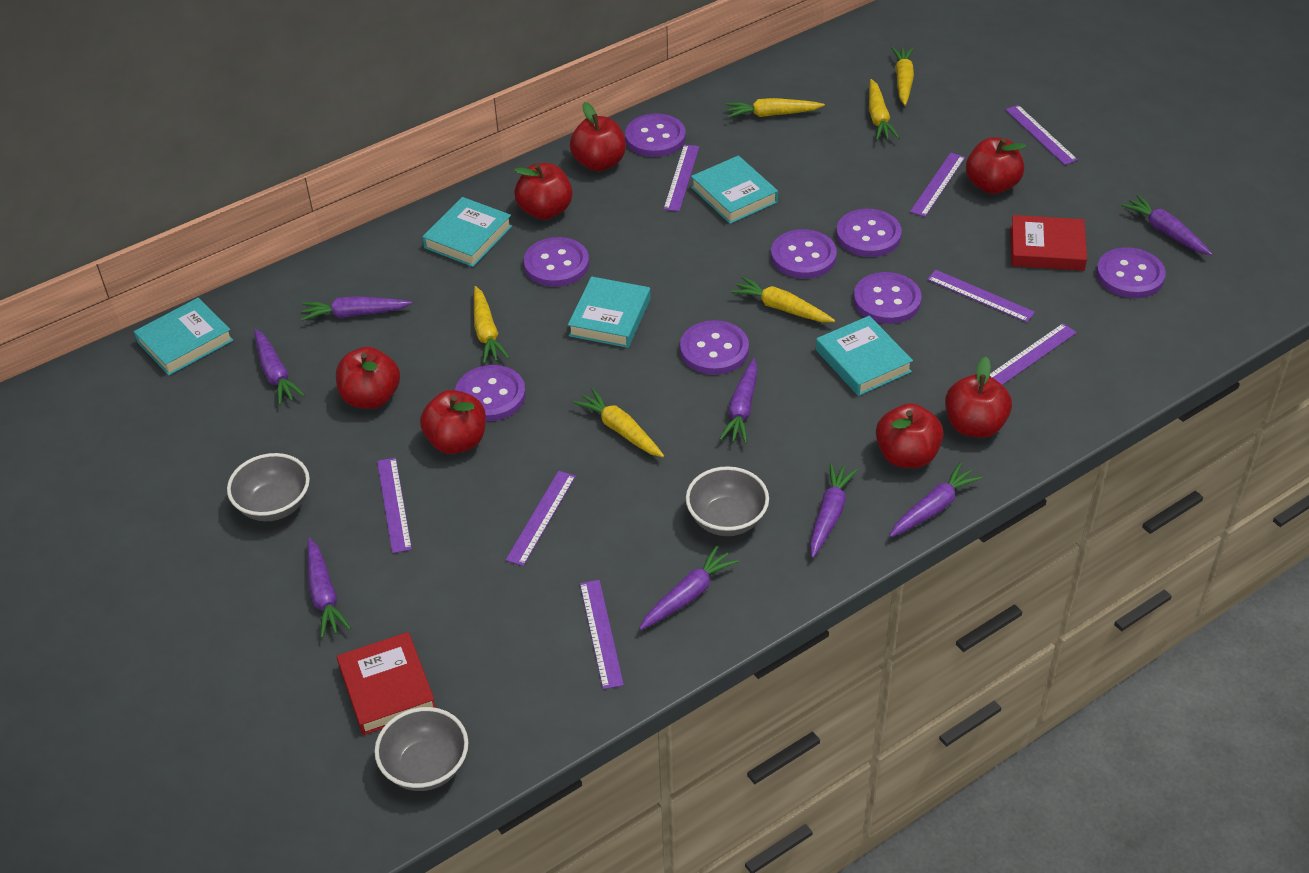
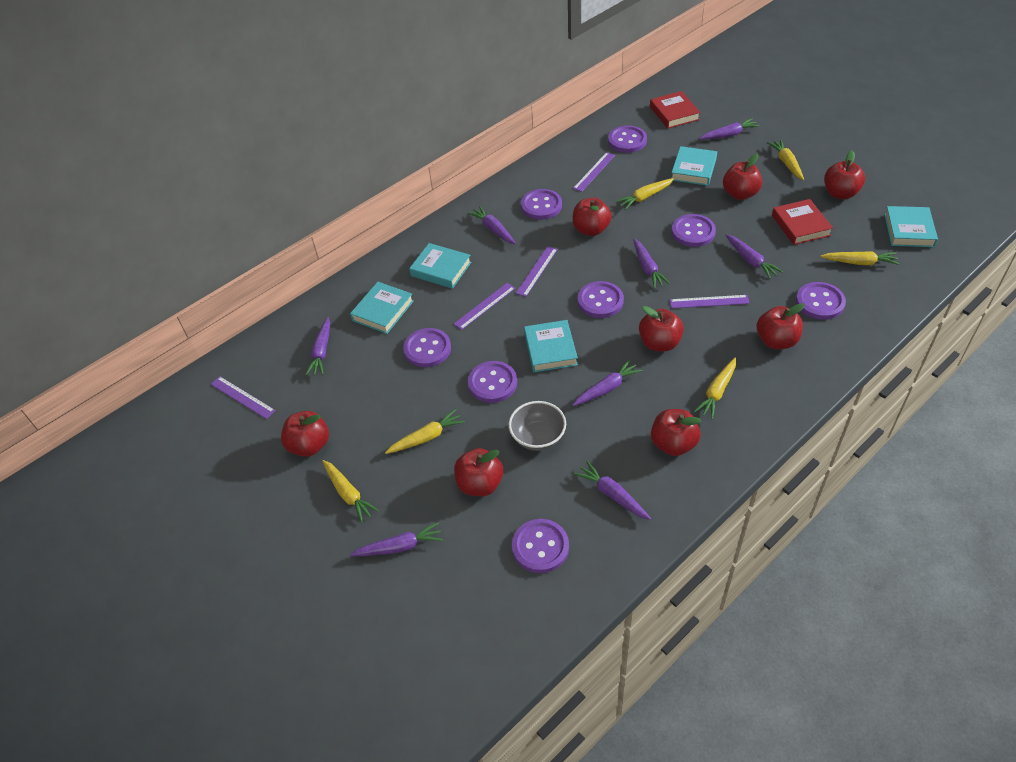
grey bowl: 3 -> 1
purple ruler: 8 -> 5
red apple: 7 -> 8

